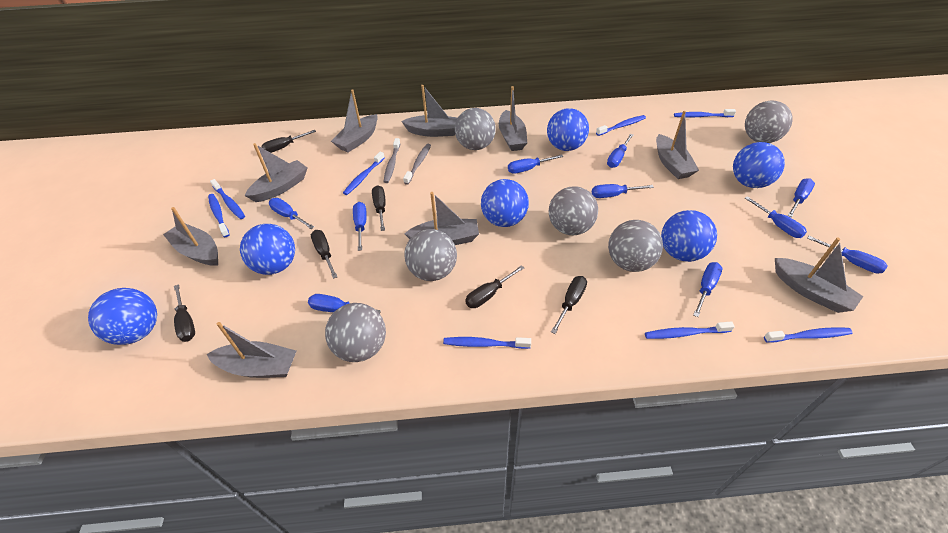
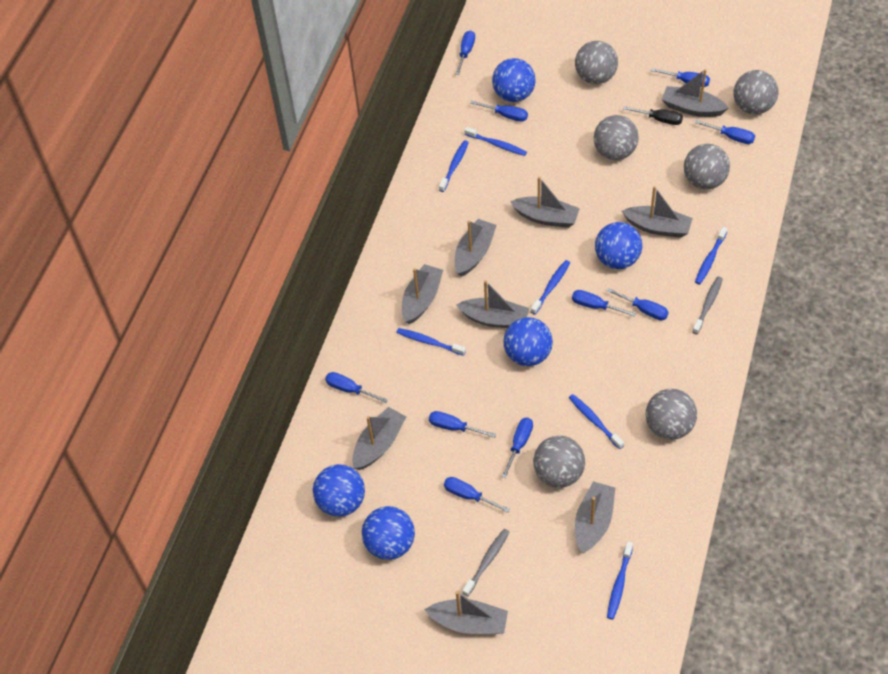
black screwdriver: 6 -> 1
blue ball: 6 -> 5
blue toothbrush: 8 -> 7

